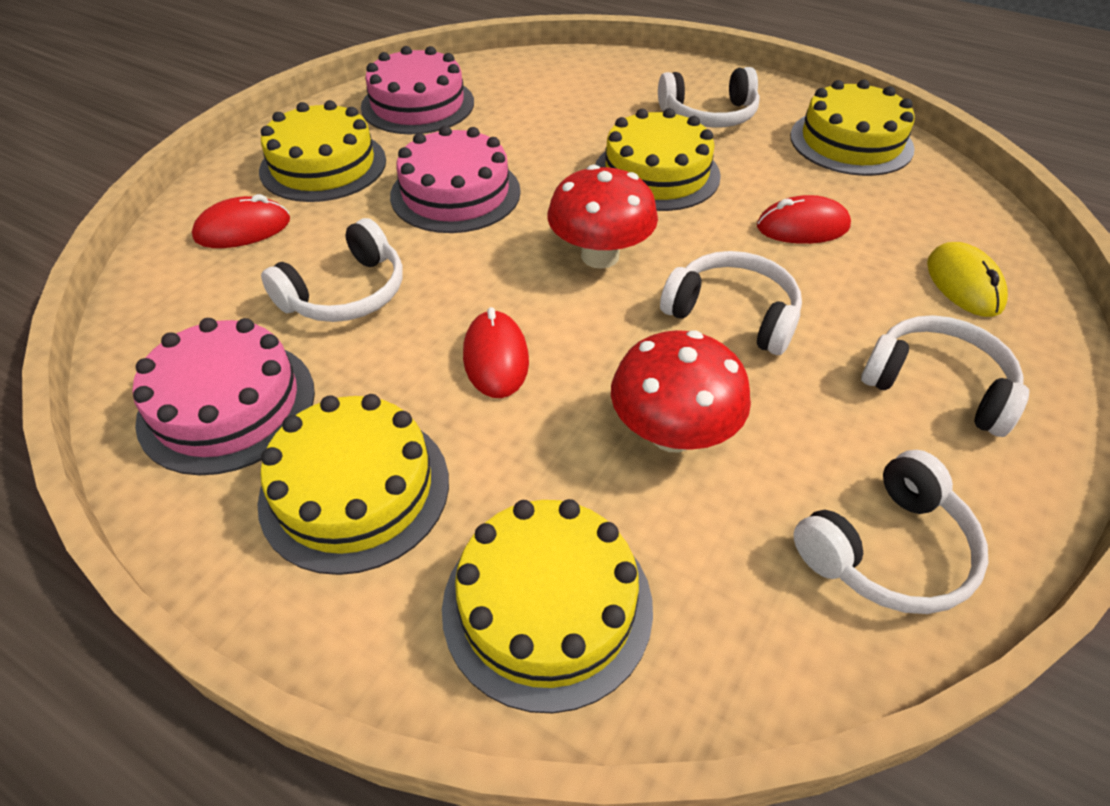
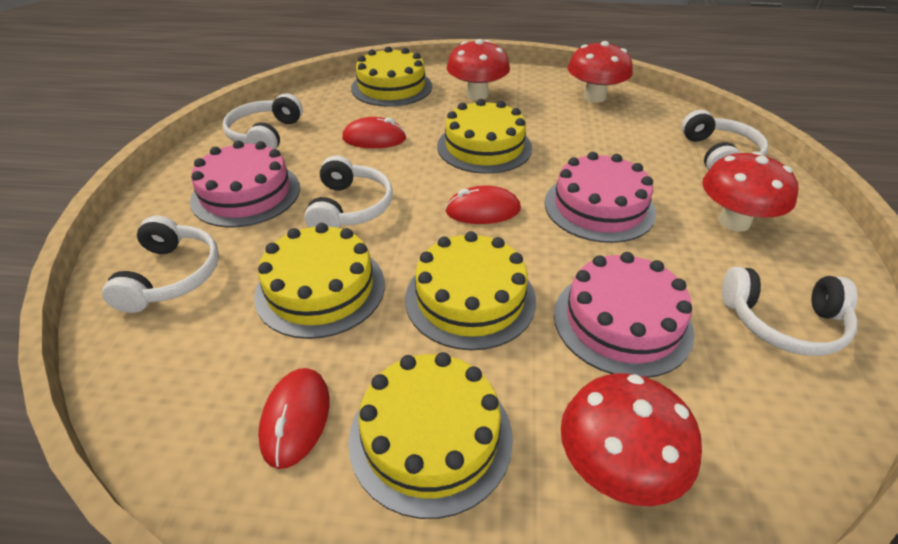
red mushroom: 2 -> 4
yellow mouse: 1 -> 0

